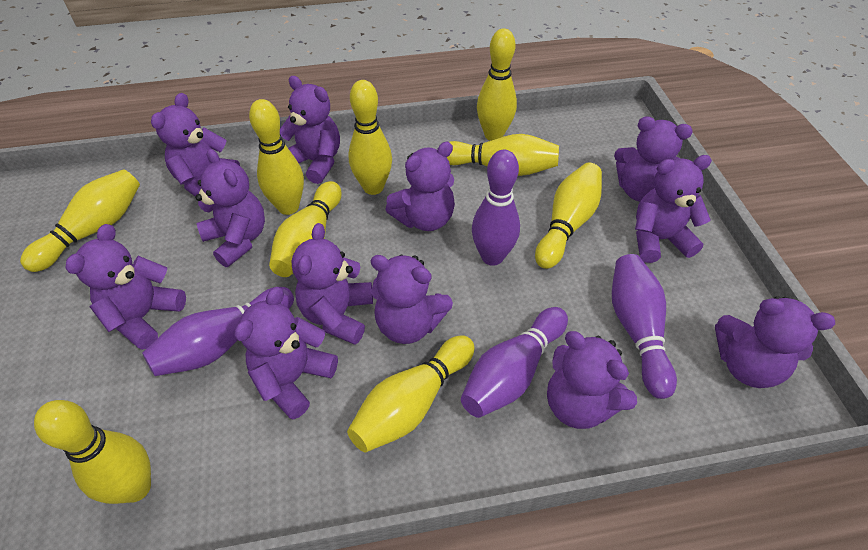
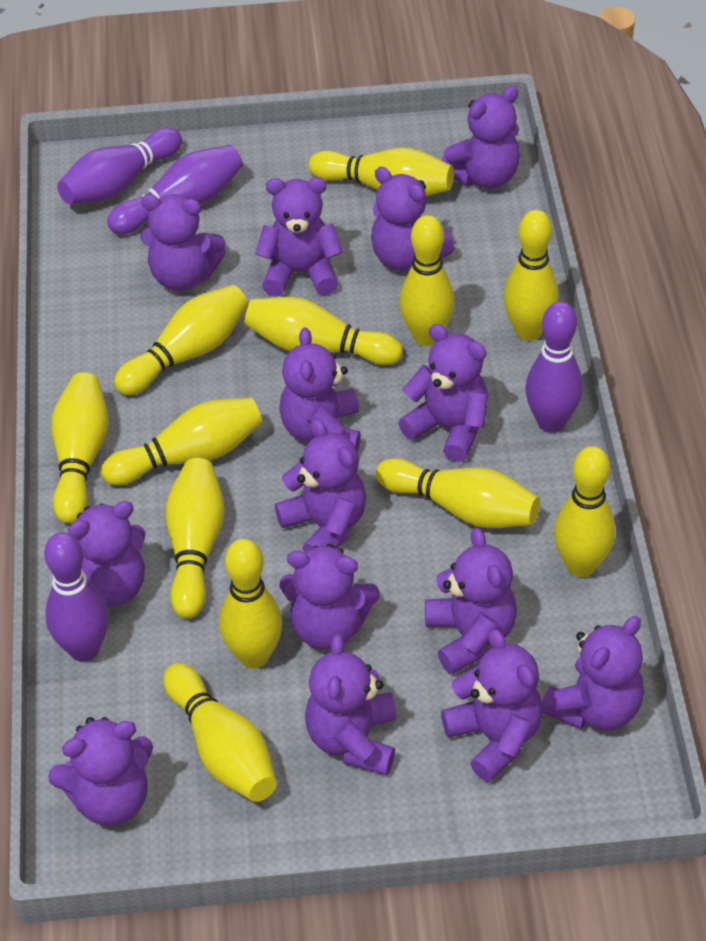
purple teddy bear: 12 -> 14
yellow bowling pin: 9 -> 12

